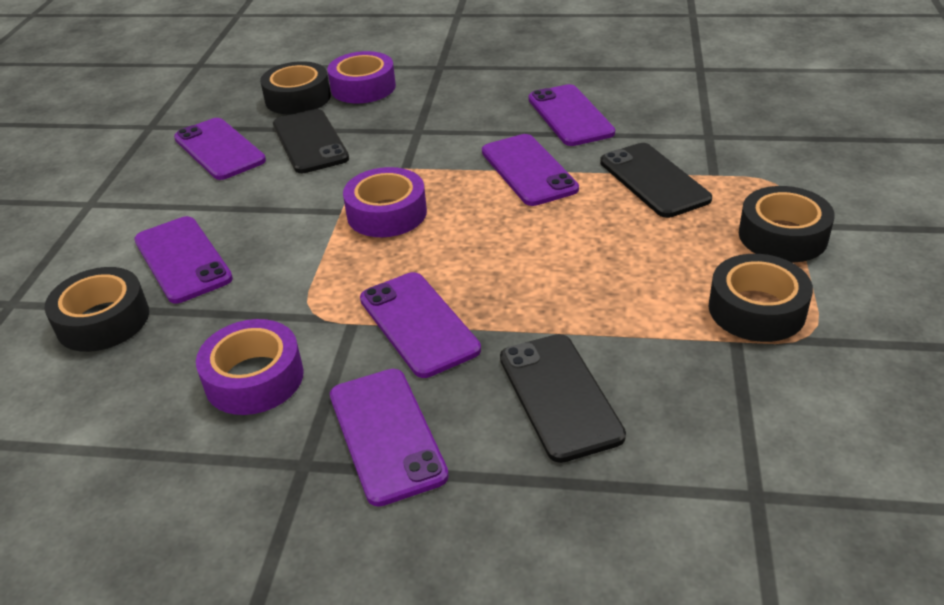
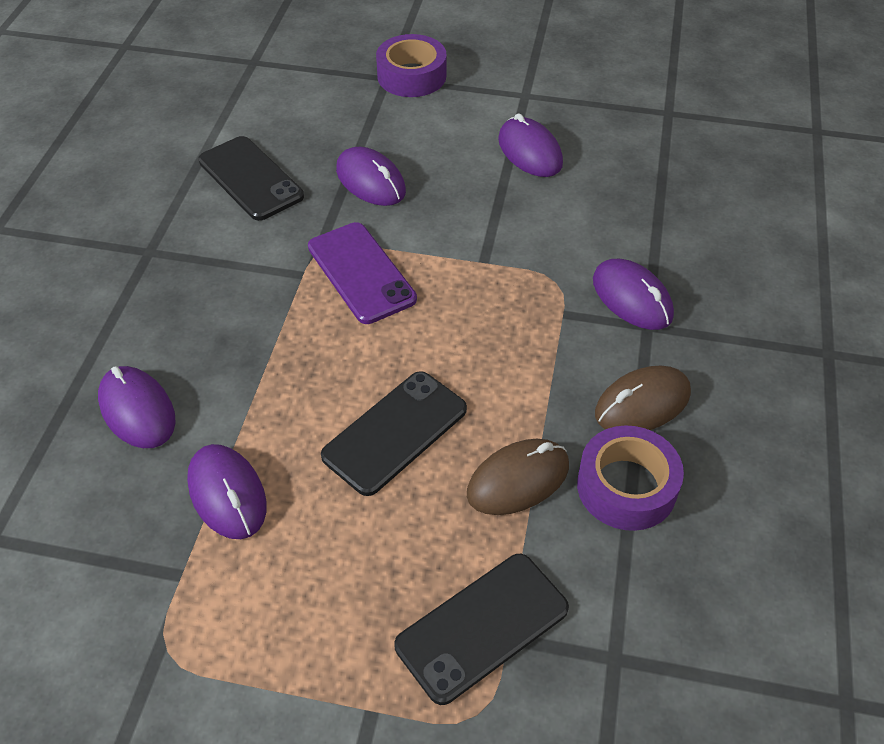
black tape: 4 -> 0
brown mouse: 0 -> 2
purple mouse: 0 -> 5
purple phone: 6 -> 1
purple tape: 3 -> 2

